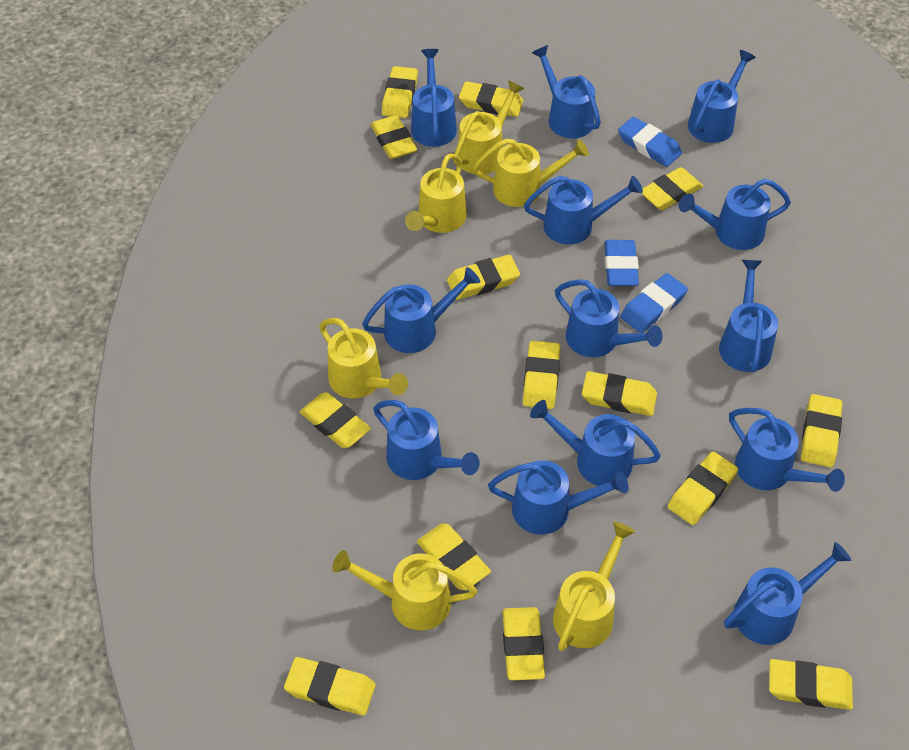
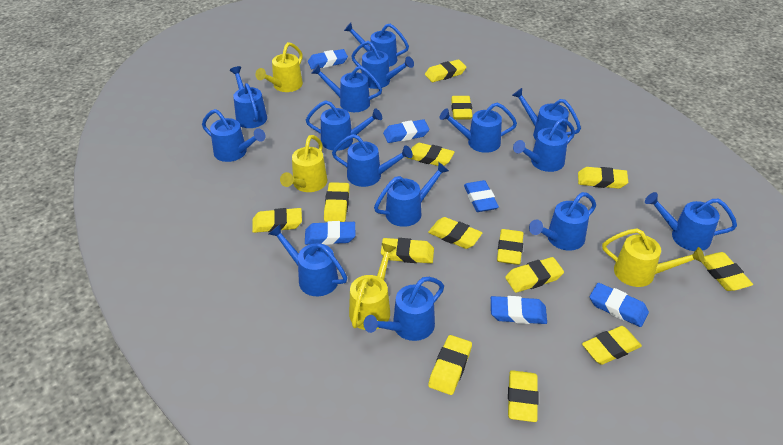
blue eraser: 3 -> 6
blue watering can: 13 -> 15
yellow watering can: 6 -> 4

